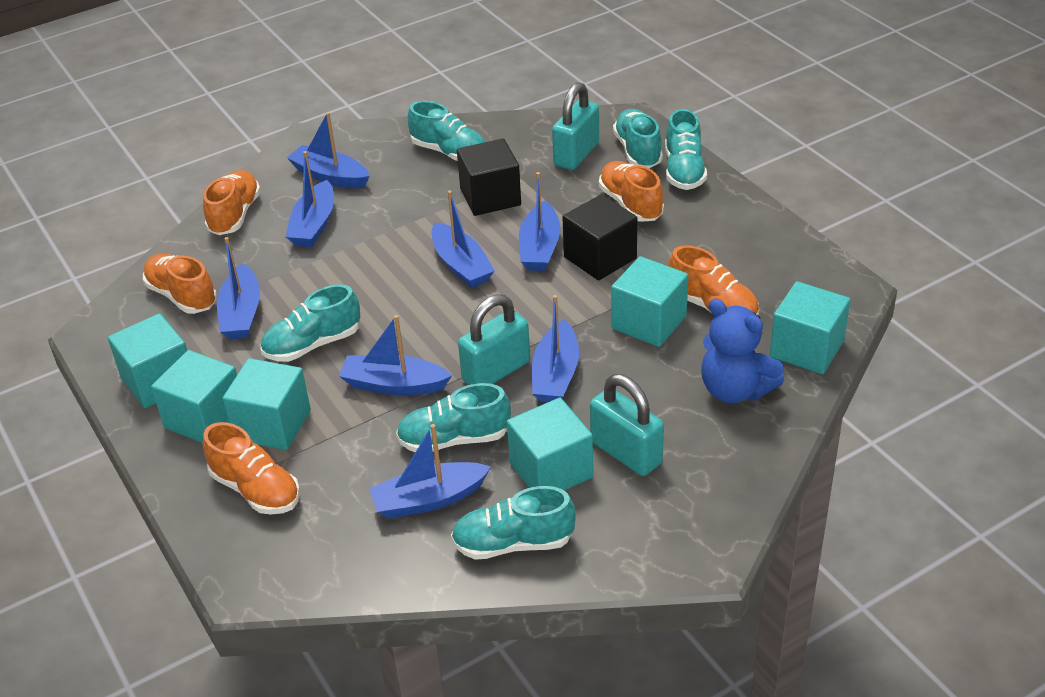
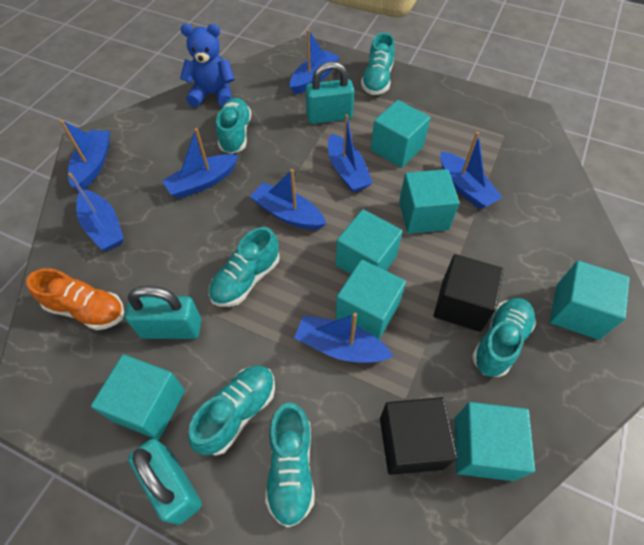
orange shoe: 5 -> 1
turquoise cube: 6 -> 7

